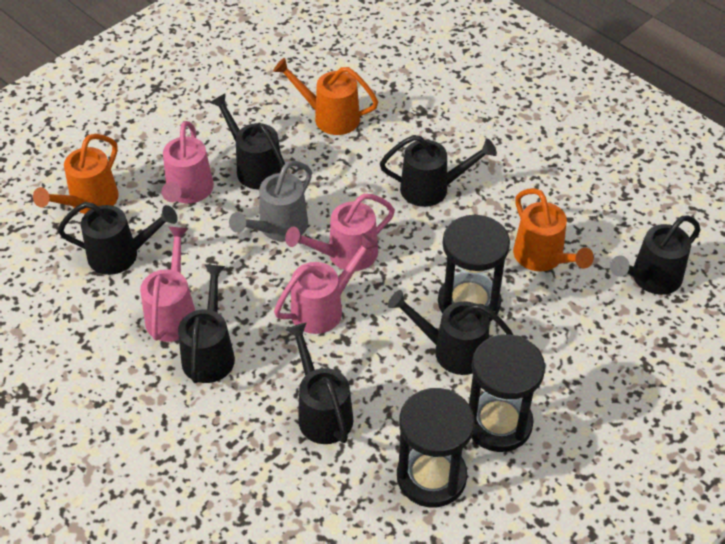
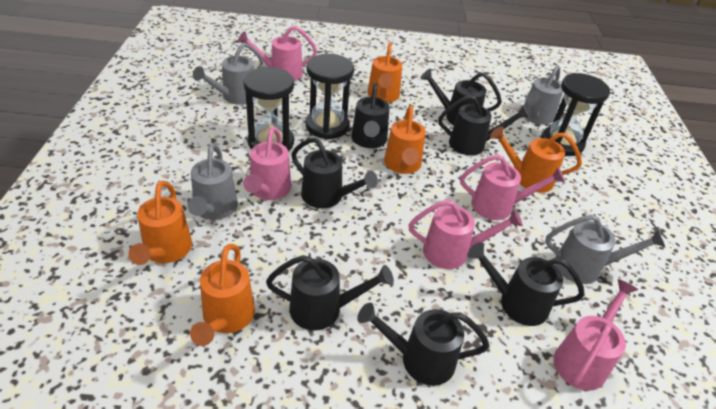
grey watering can: 1 -> 4
orange watering can: 3 -> 5
pink watering can: 4 -> 5

